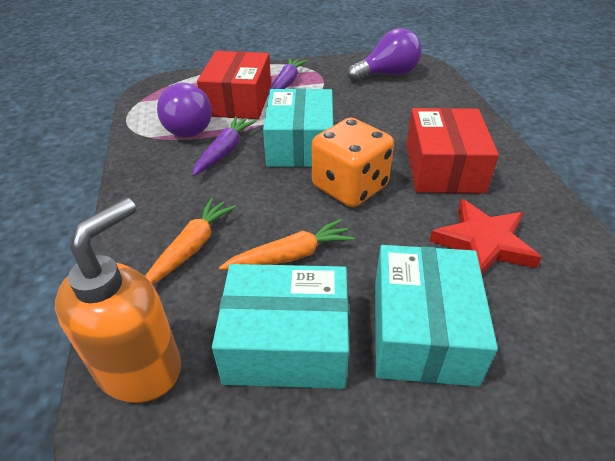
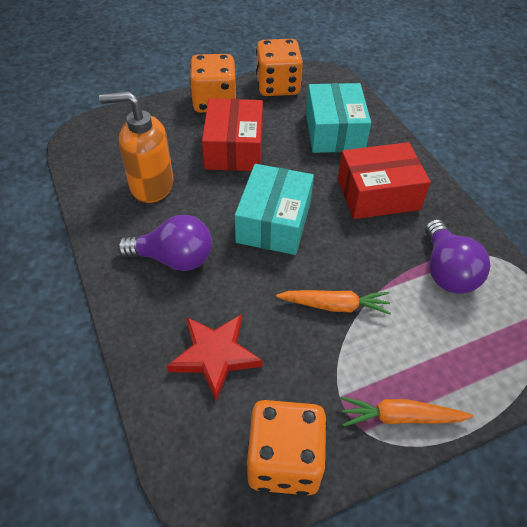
orange dice: 1 -> 3
purple carrot: 2 -> 0
turquoise box: 3 -> 2

